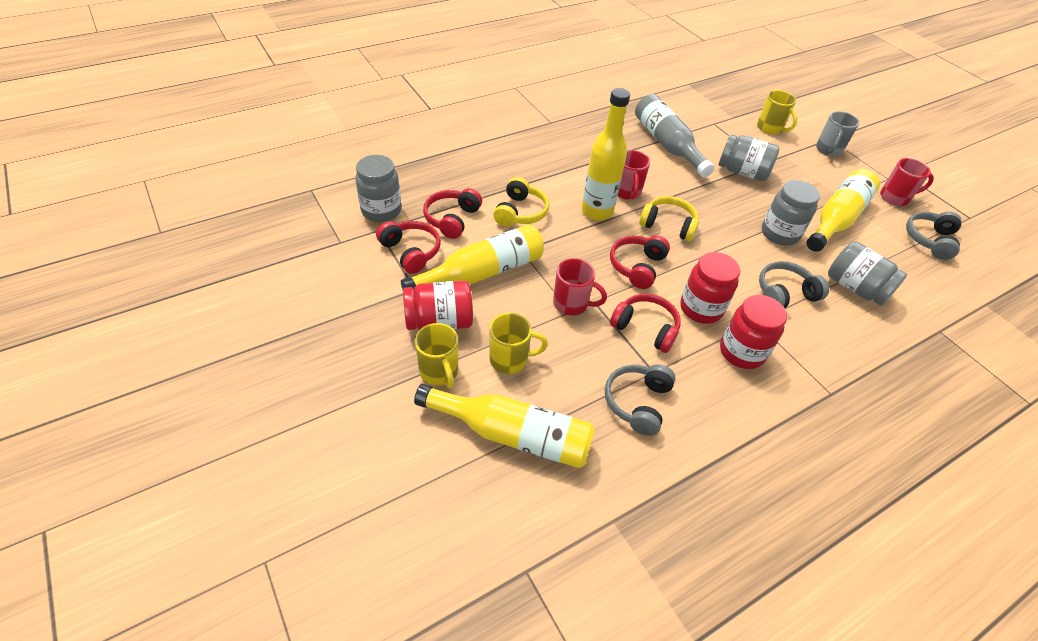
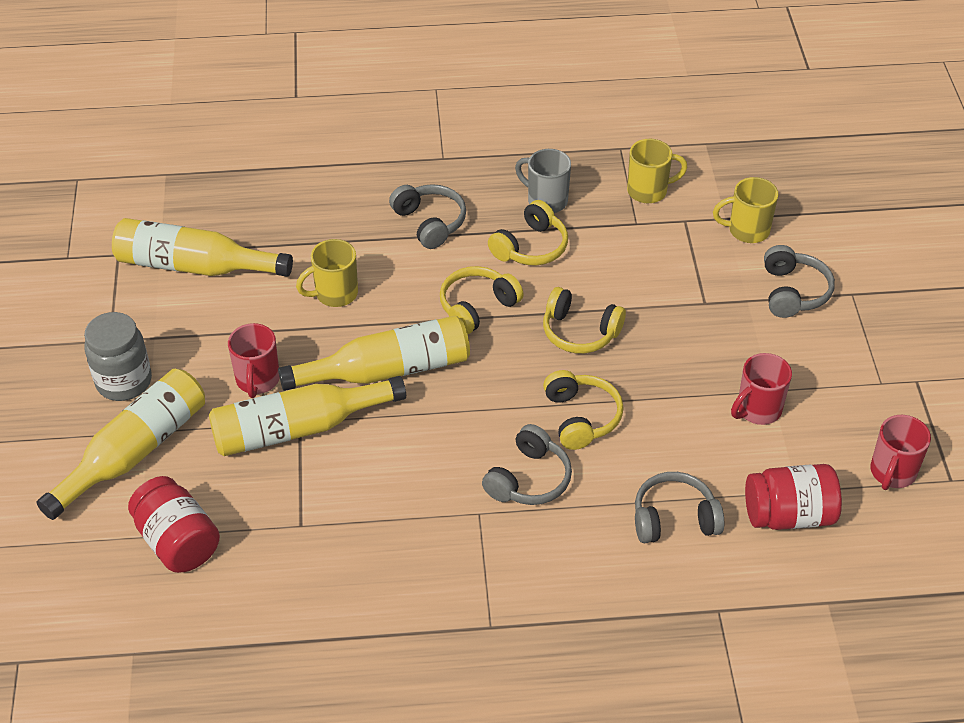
grey bottle: 1 -> 0
grey headphones: 3 -> 4
grey jar: 4 -> 1
red headphones: 4 -> 0
red jar: 3 -> 2
yellow headphones: 2 -> 4

